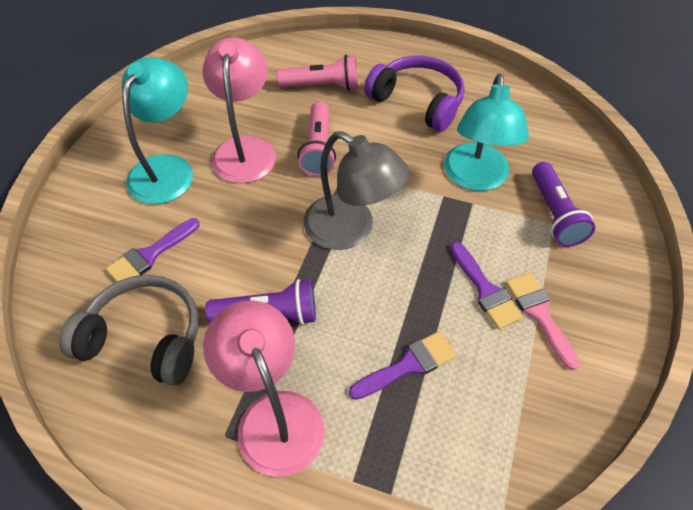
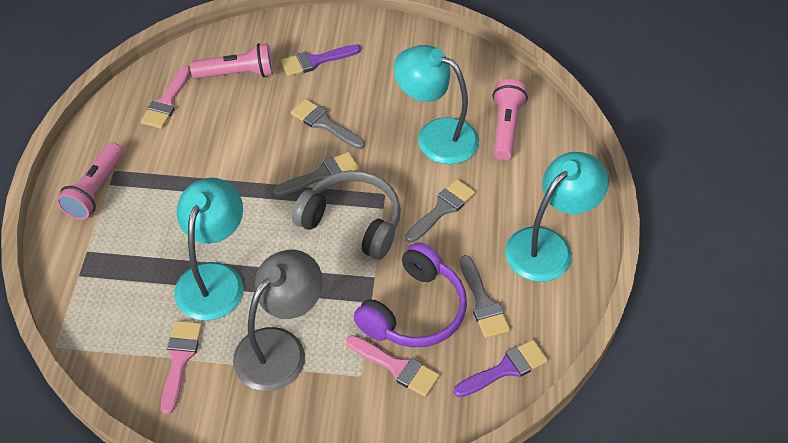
grey brush: 0 -> 4
pink brush: 1 -> 3
pink flashlight: 2 -> 3
pink lamp: 2 -> 0
purple brush: 3 -> 2
purple flashlight: 2 -> 0
turquoise lamp: 2 -> 3

